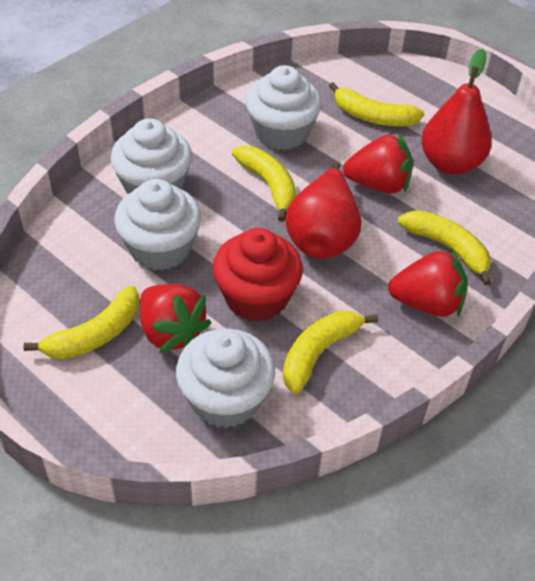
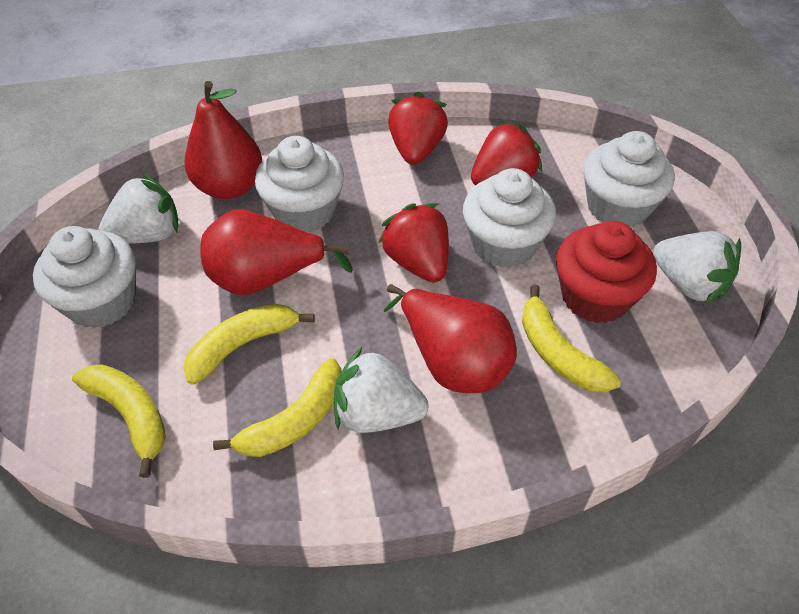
red pear: 2 -> 3
white strawberry: 0 -> 3
yellow banana: 5 -> 4

